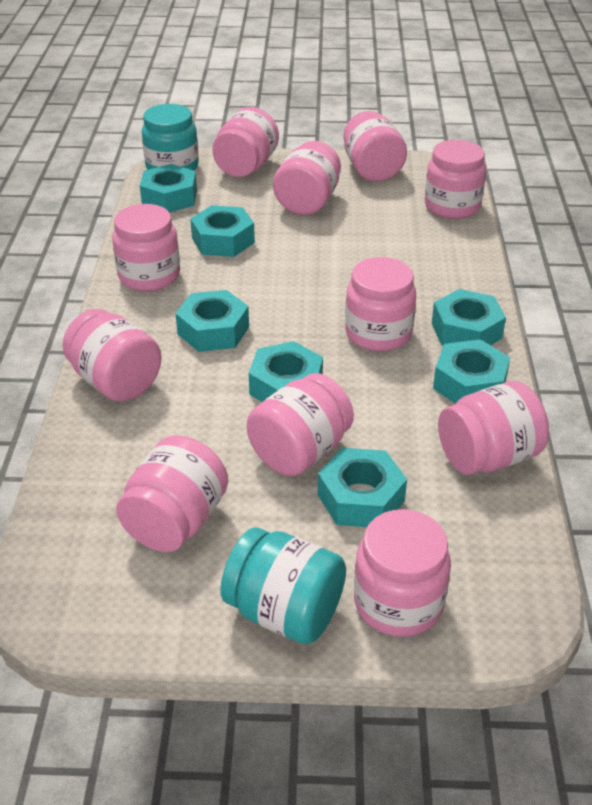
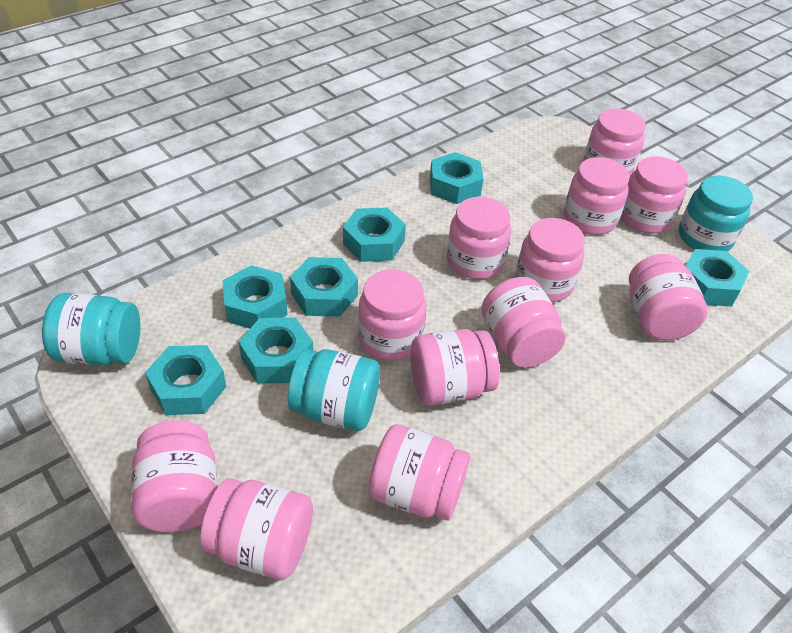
pink jar: 11 -> 12
turquoise jar: 2 -> 3

